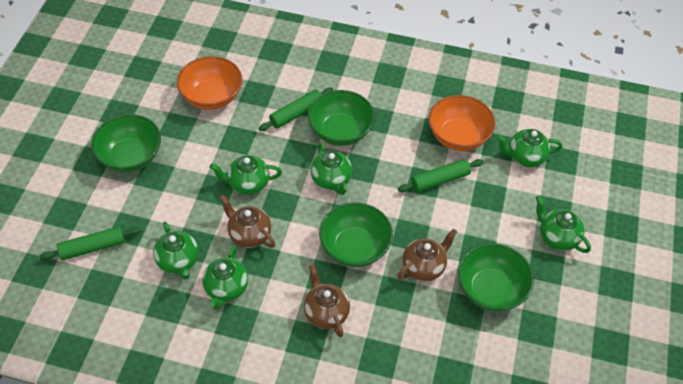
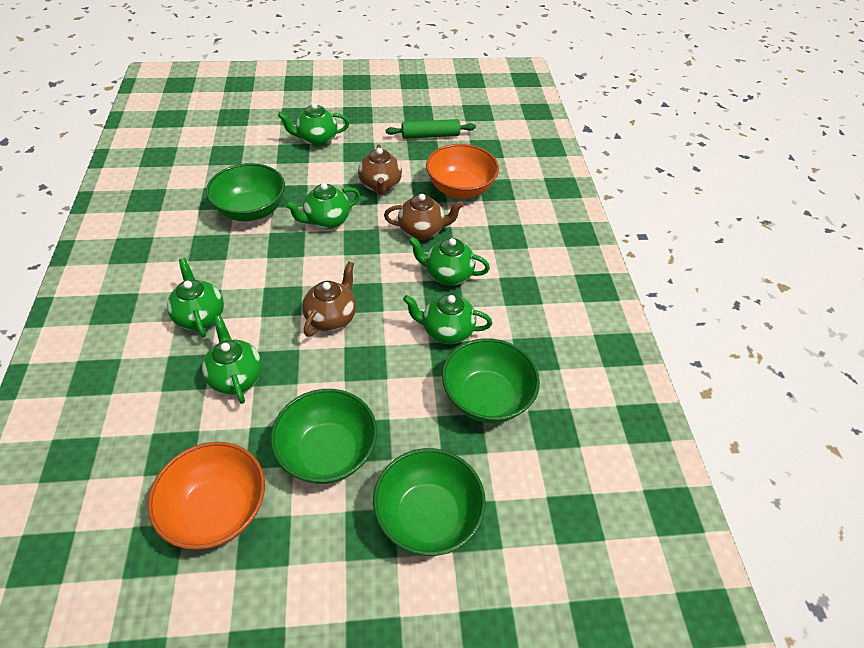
green rolling pin: 3 -> 1

